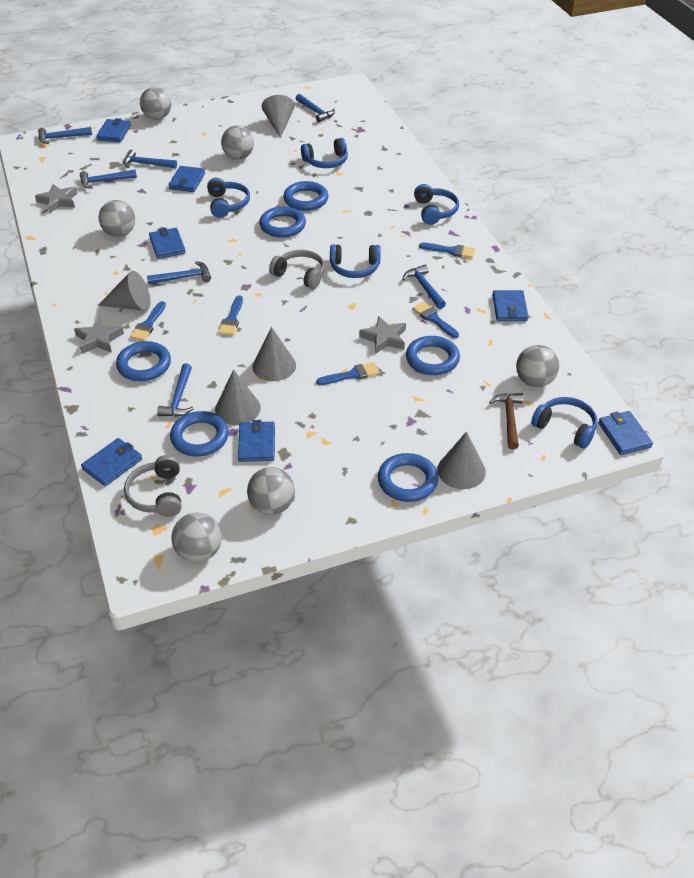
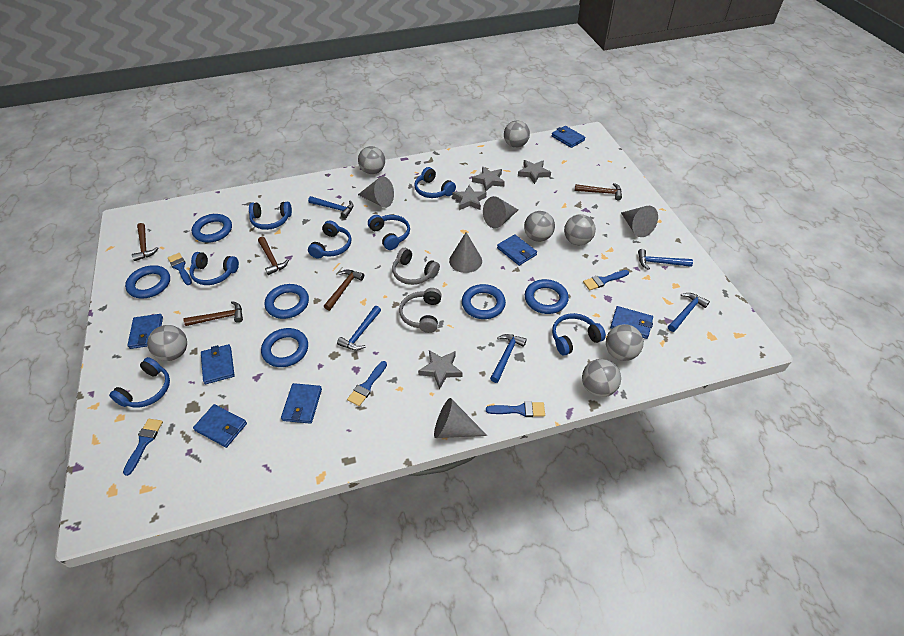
blue hammer: 7 -> 5
blue headphones: 5 -> 7
brown hammer: 1 -> 5
grey ball: 6 -> 7
grey star: 3 -> 4

